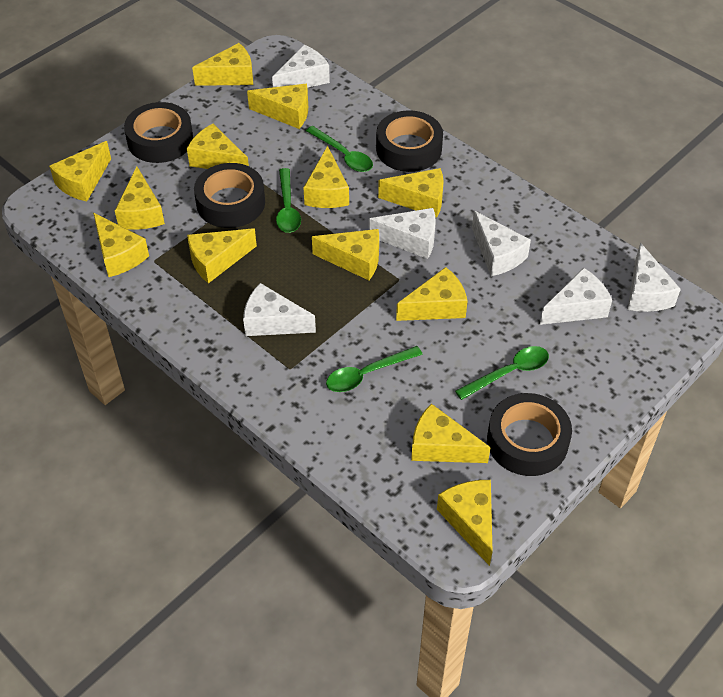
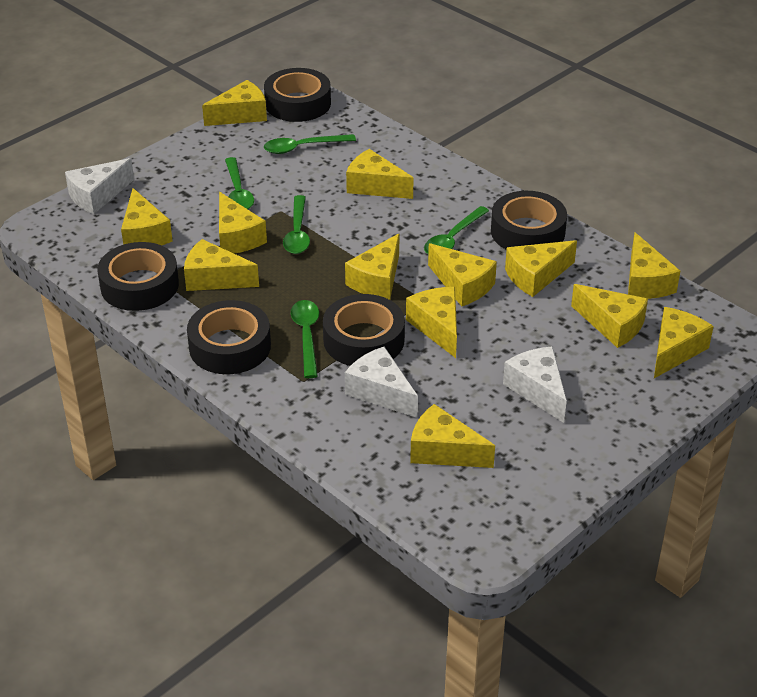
black tape: 4 -> 5
green spoon: 4 -> 5
white cheese: 6 -> 3

